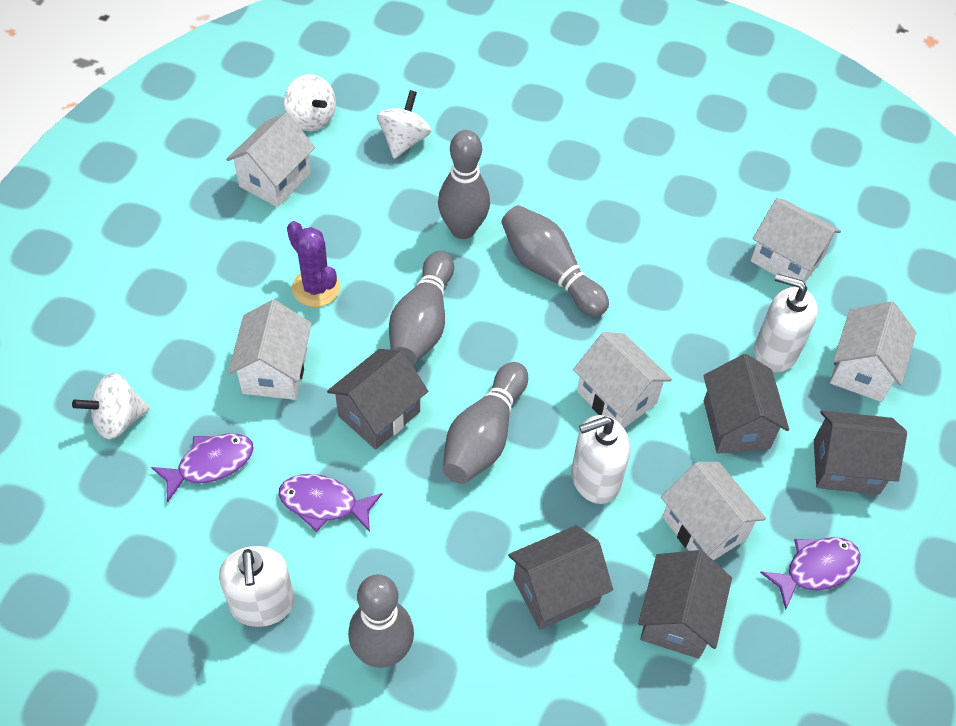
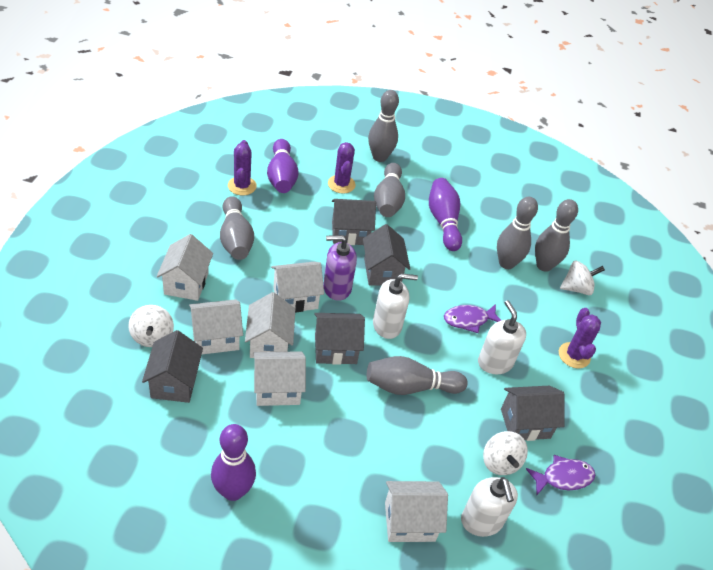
grey bowling pin: 5 -> 6
purple bowling pin: 0 -> 3
purple cactus: 1 -> 3
purple fish: 3 -> 2
purple soap dispenser: 0 -> 1

